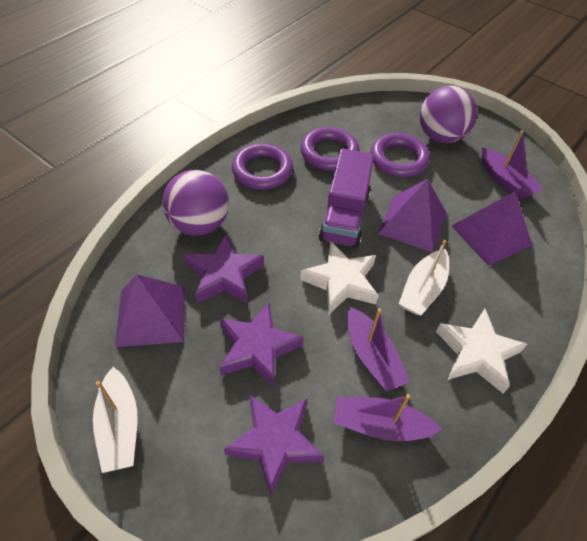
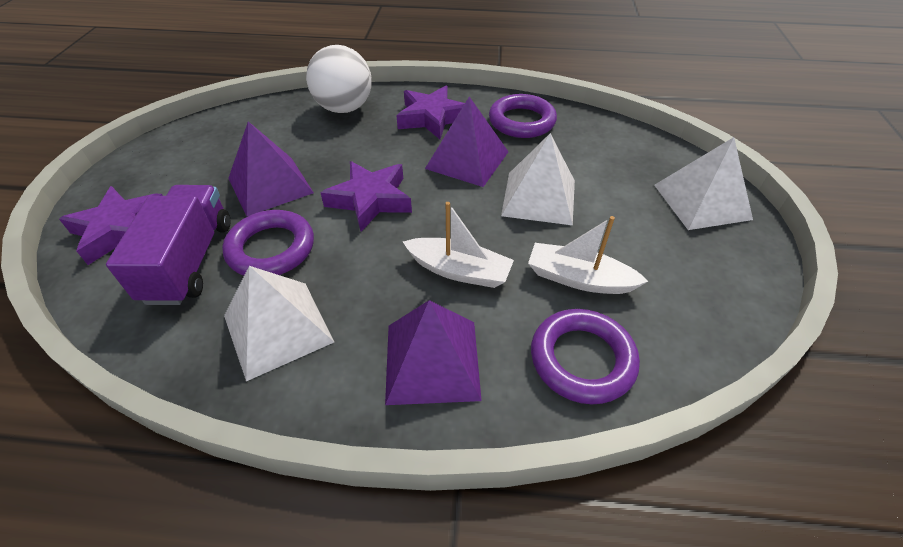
purple ball: 2 -> 0
purple boat: 3 -> 0
white ball: 0 -> 1
white pyramid: 0 -> 3
white star: 2 -> 0

